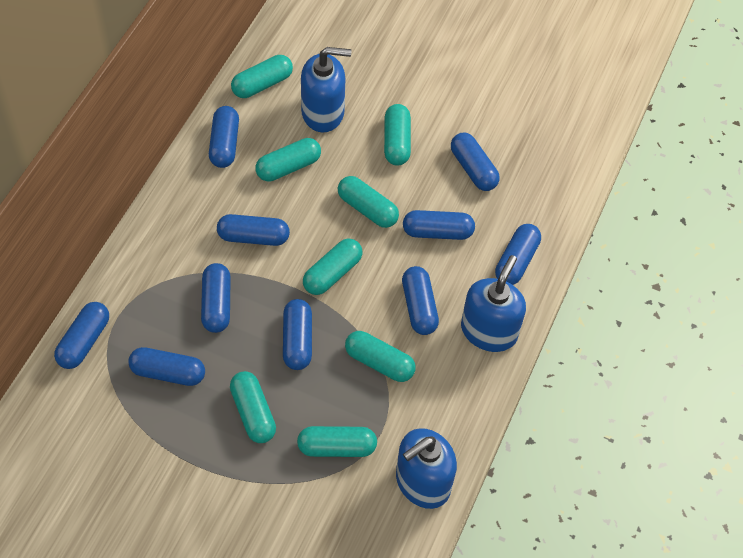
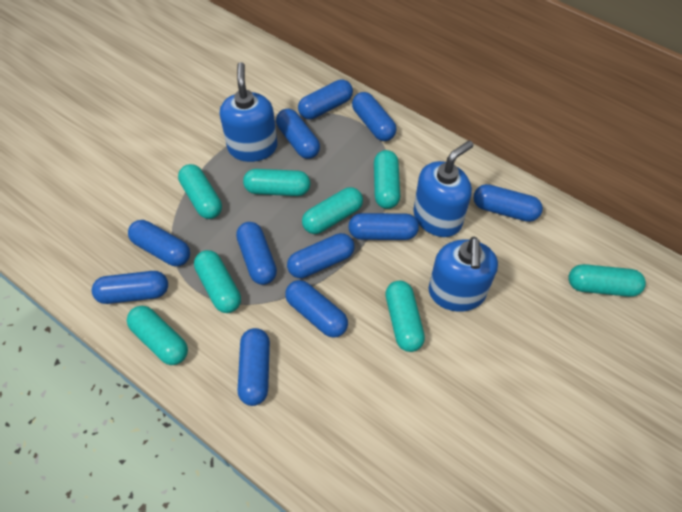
blue capsule: 10 -> 11

